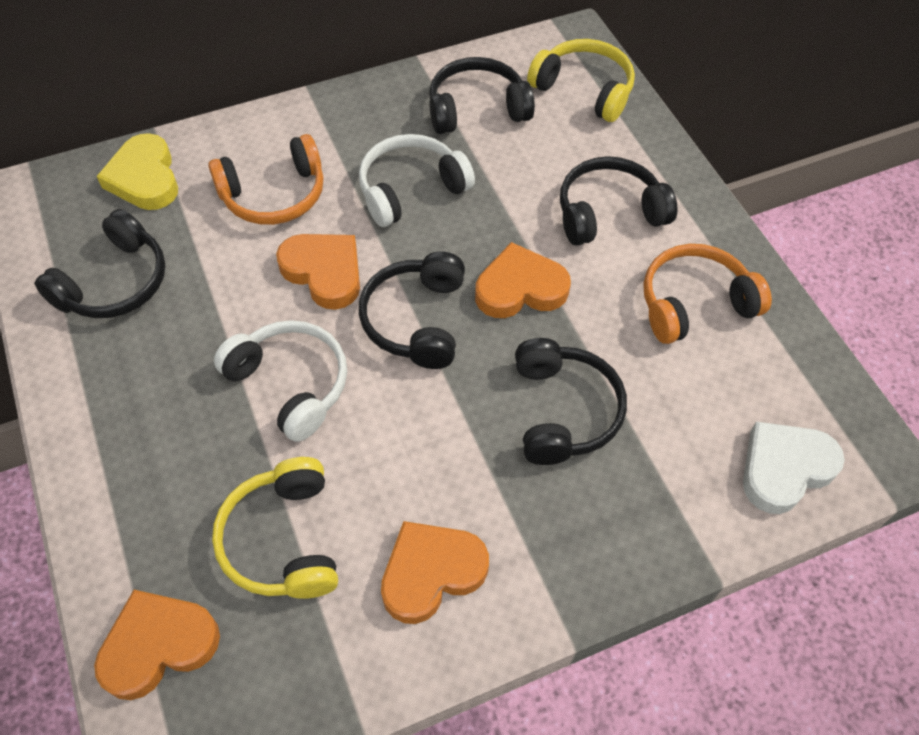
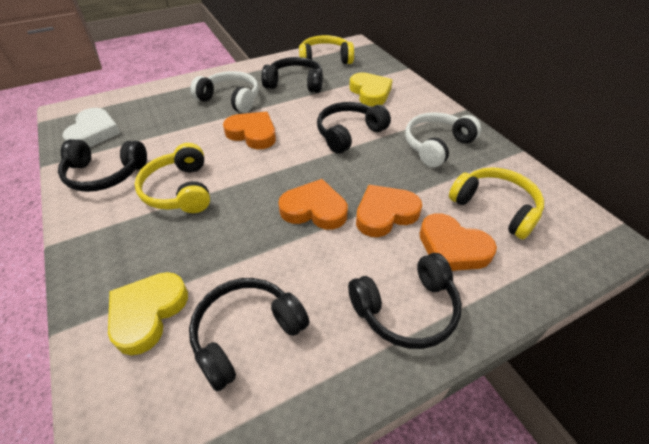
orange headphones: 2 -> 0
yellow headphones: 2 -> 3
yellow heart: 1 -> 2

